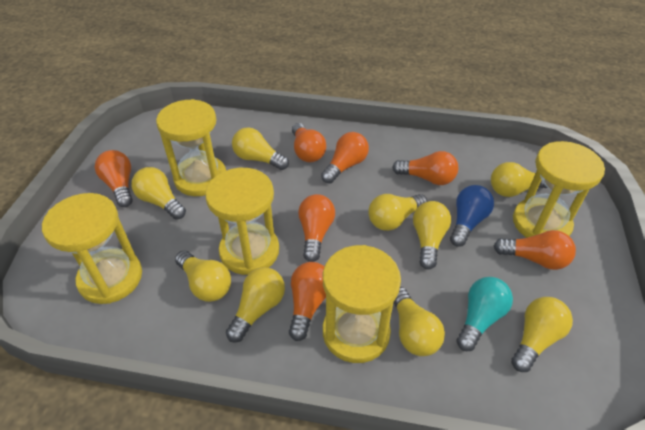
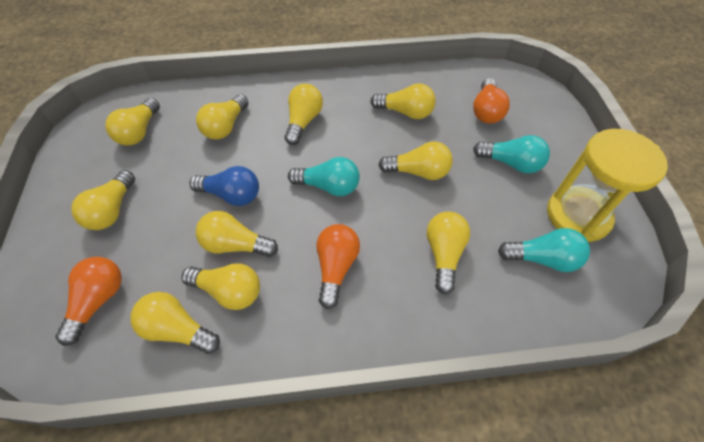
orange light bulb: 7 -> 3
turquoise light bulb: 1 -> 3
yellow hourglass: 5 -> 1
yellow light bulb: 9 -> 10

